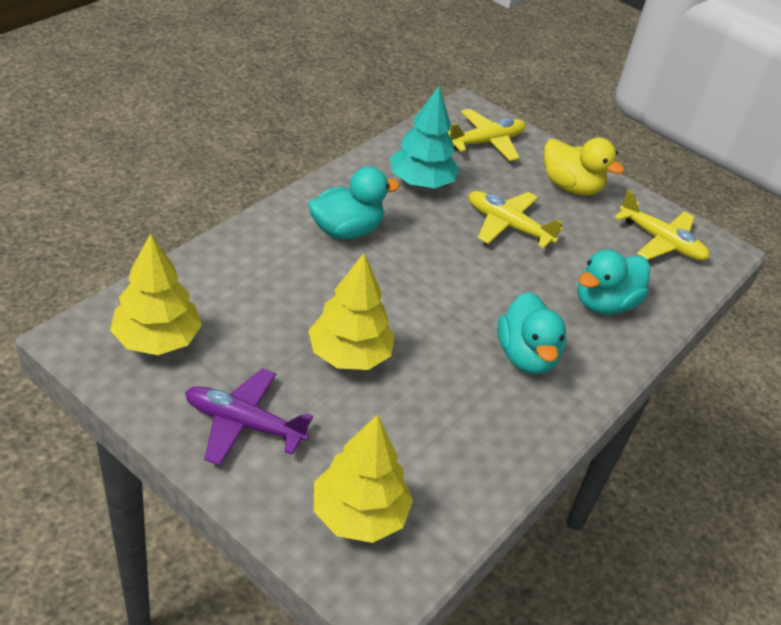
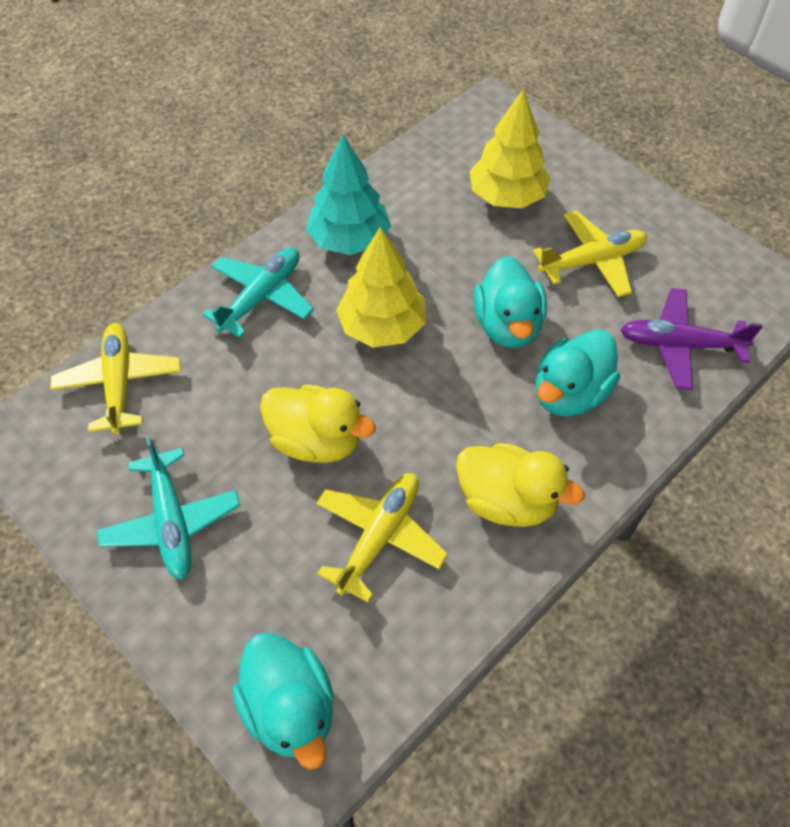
turquoise plane: 0 -> 2
yellow duck: 1 -> 2
yellow tree: 3 -> 2

